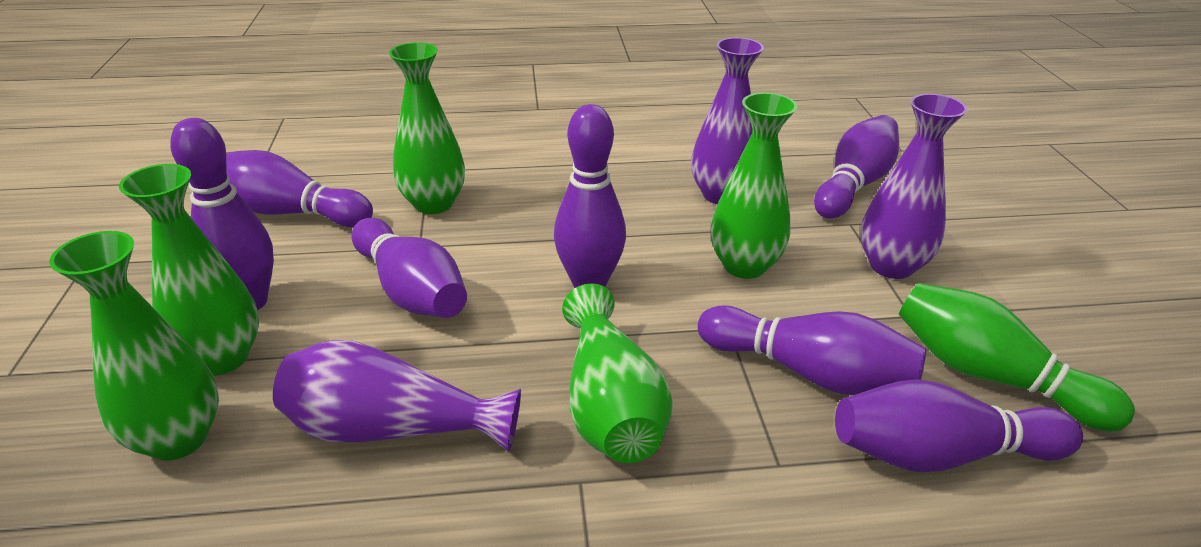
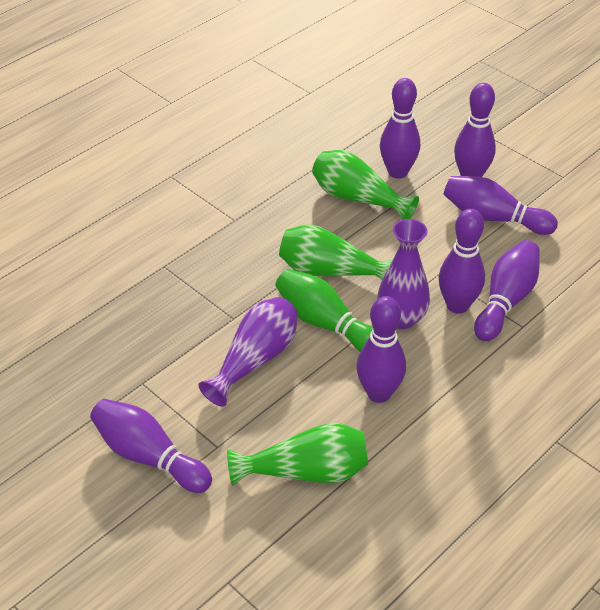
green vase: 5 -> 3
purple vase: 3 -> 2

